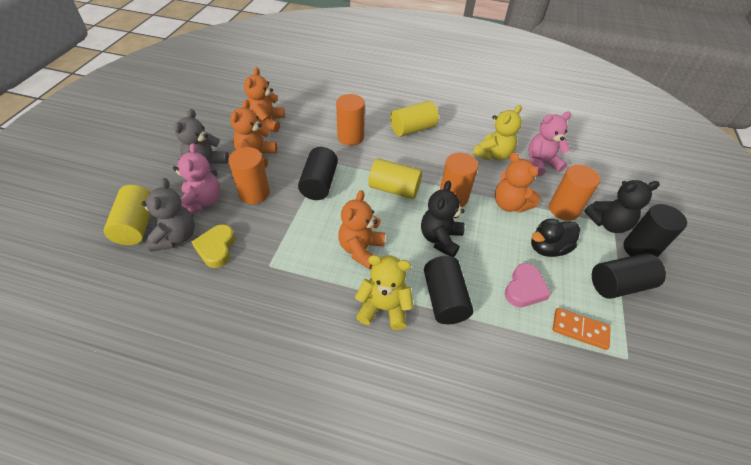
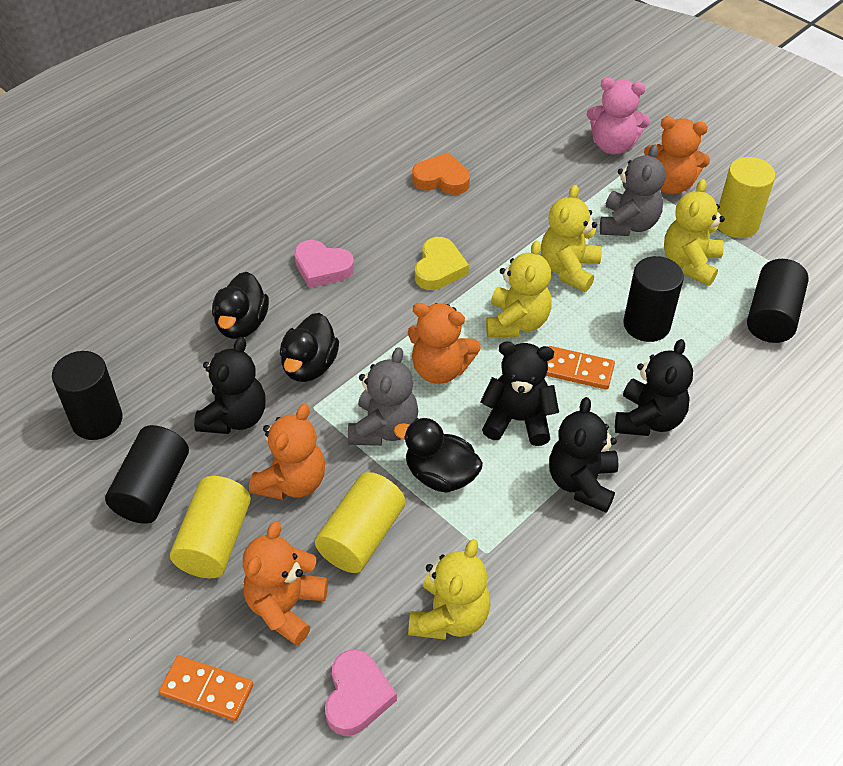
black duck: 1 -> 3
black teddy bear: 2 -> 4
orange cylinder: 4 -> 0
orange domino: 1 -> 2
orange heart: 0 -> 1
pink heart: 1 -> 2
pink teddy bear: 2 -> 1
yellow teddy bear: 2 -> 4

